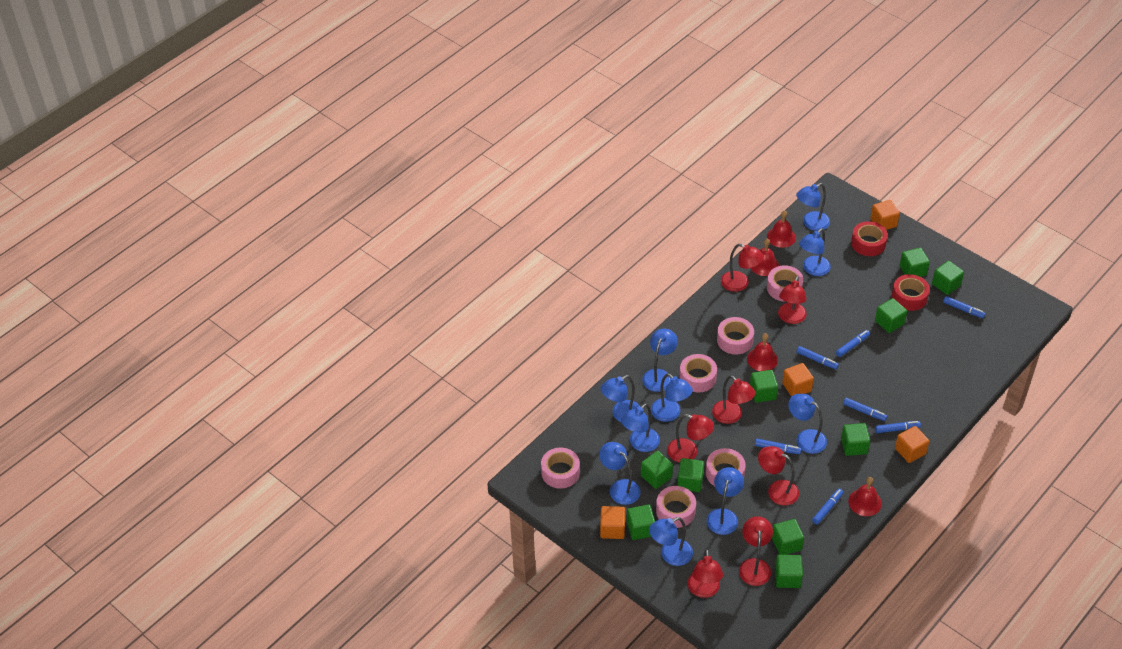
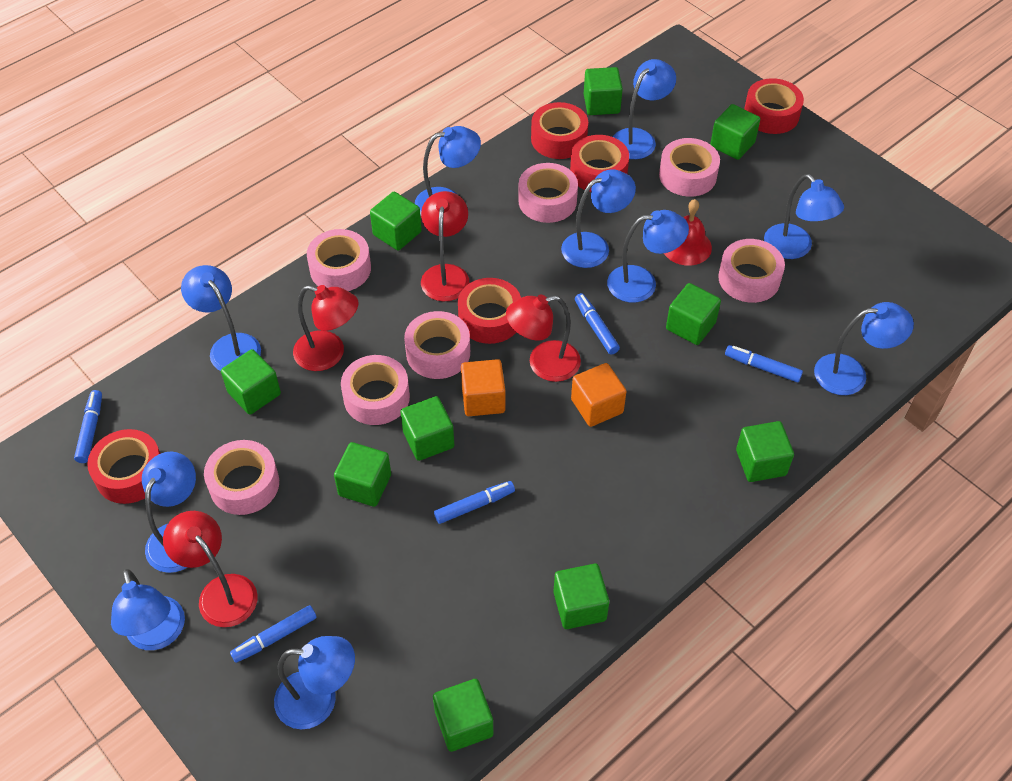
blue marker: 7 -> 5
orange cube: 4 -> 2
pink tape: 6 -> 7
red bell: 4 -> 1
red lamp: 7 -> 4
red tape: 2 -> 5

